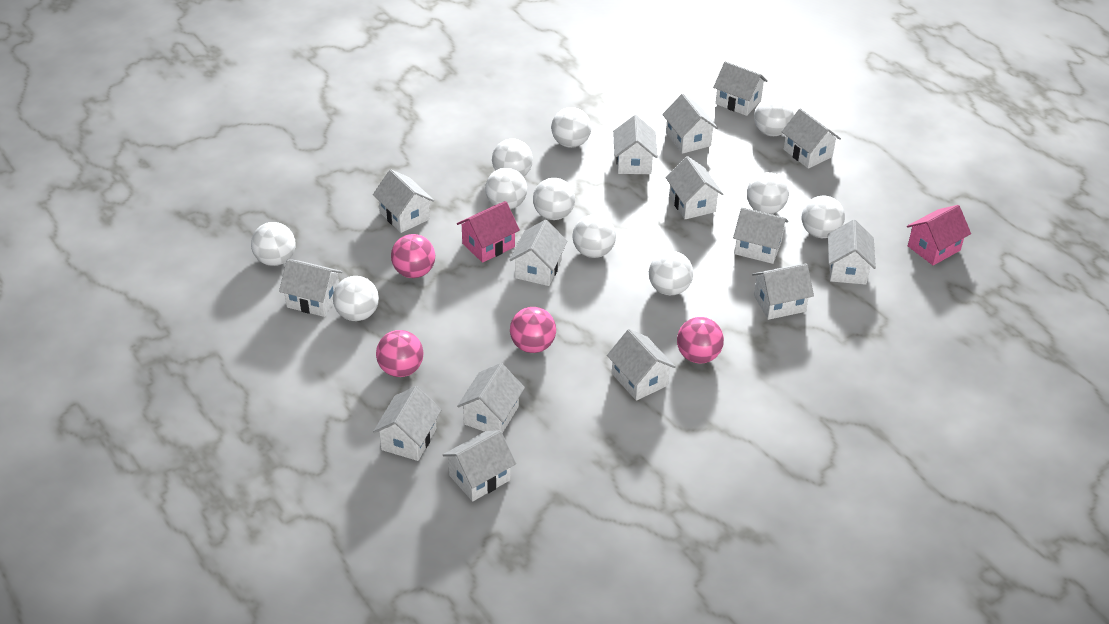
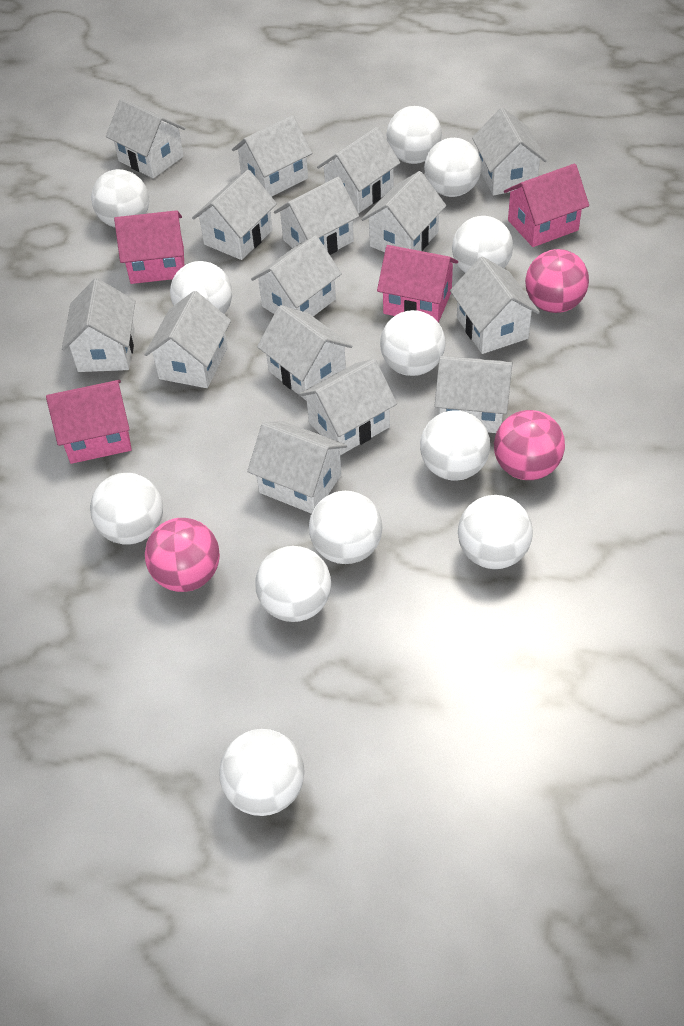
pink ball: 4 -> 3
pink house: 2 -> 4
white ball: 11 -> 12

